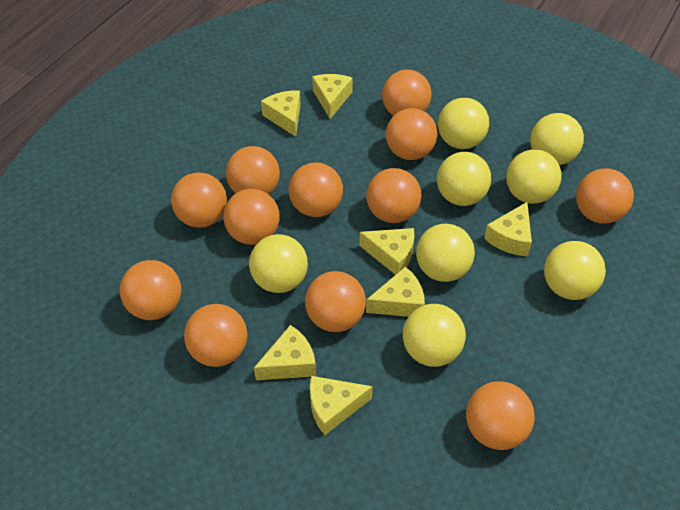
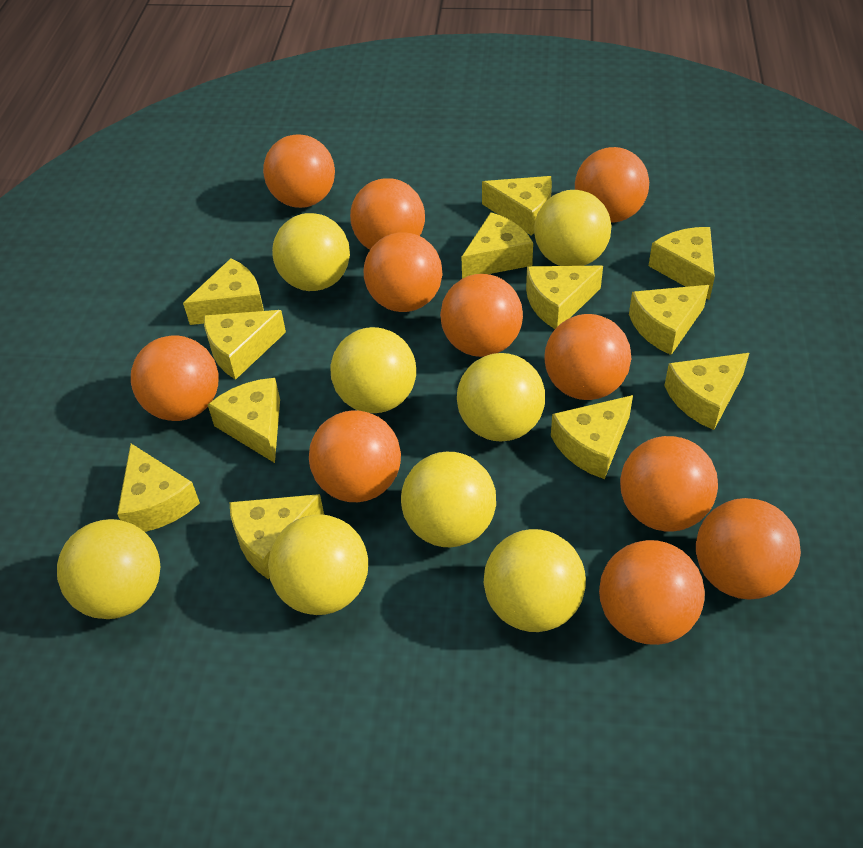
orange ball: 12 -> 11
yellow cheese: 7 -> 12

